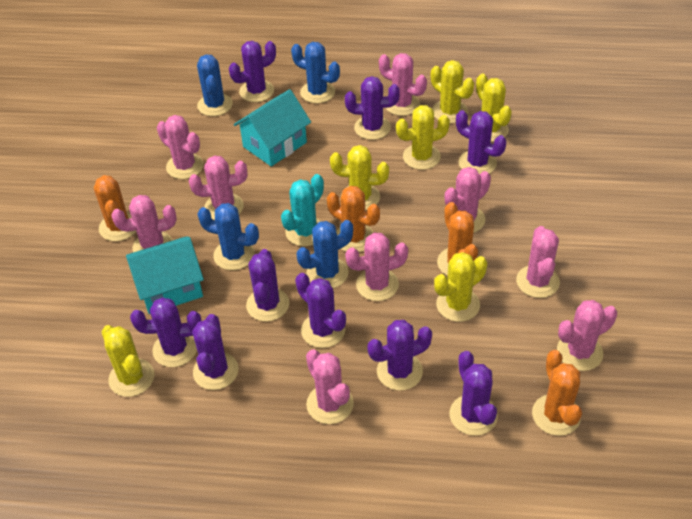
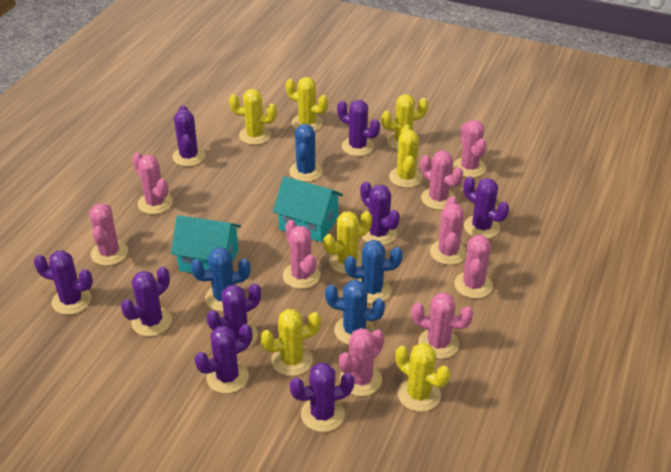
orange cactus: 4 -> 0
turquoise cactus: 1 -> 0
yellow cactus: 6 -> 7

